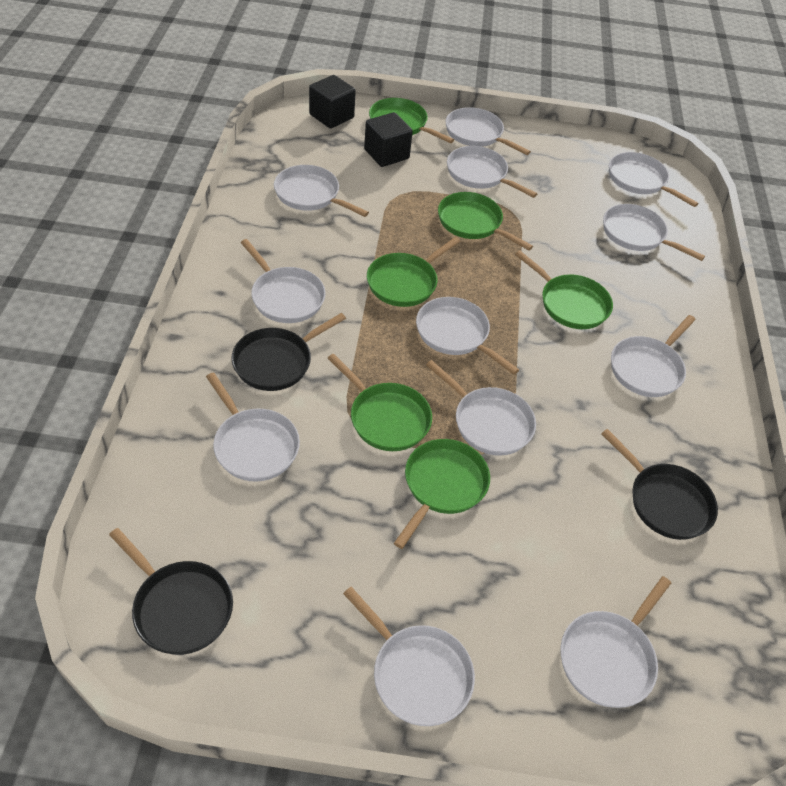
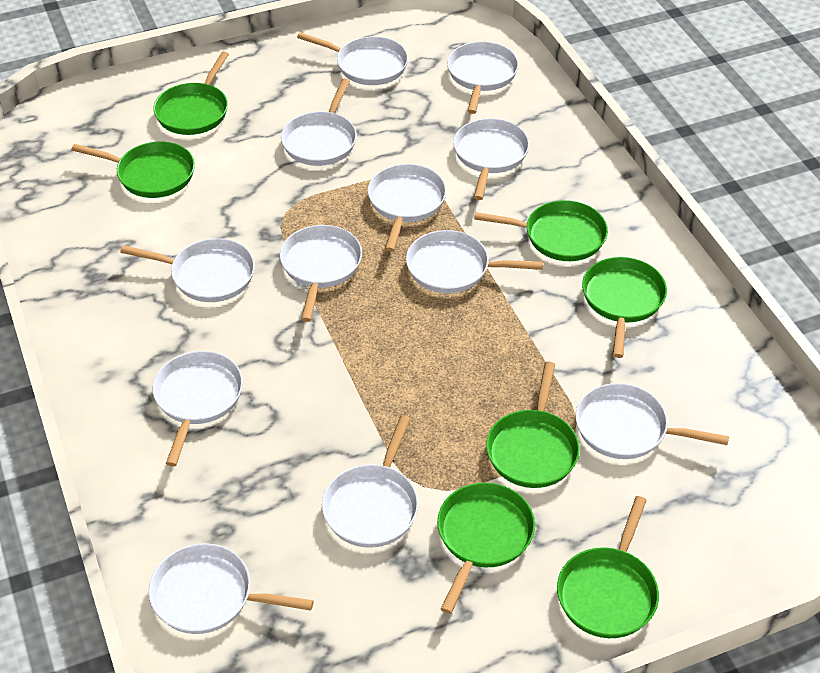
black cube: 2 -> 0
black pan: 3 -> 0
green pan: 6 -> 7

